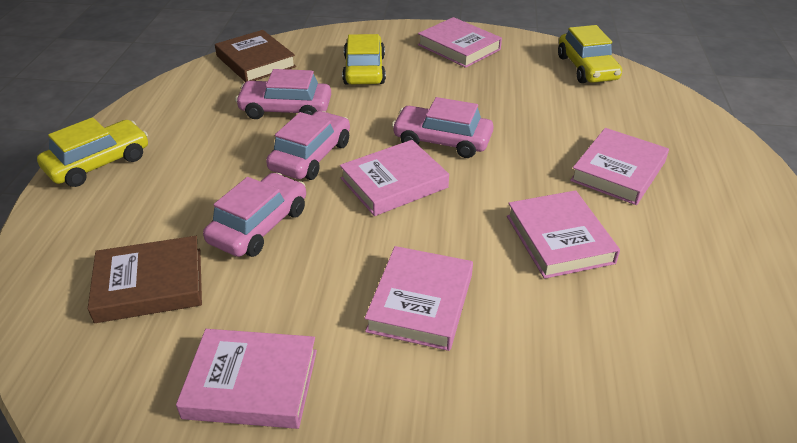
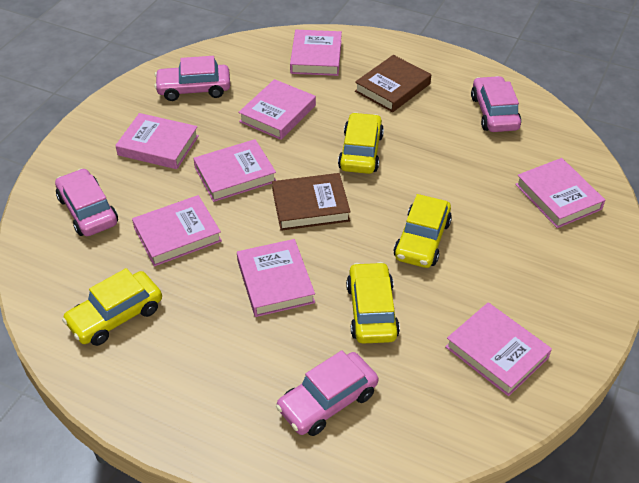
pink book: 6 -> 8
yellow car: 3 -> 4

